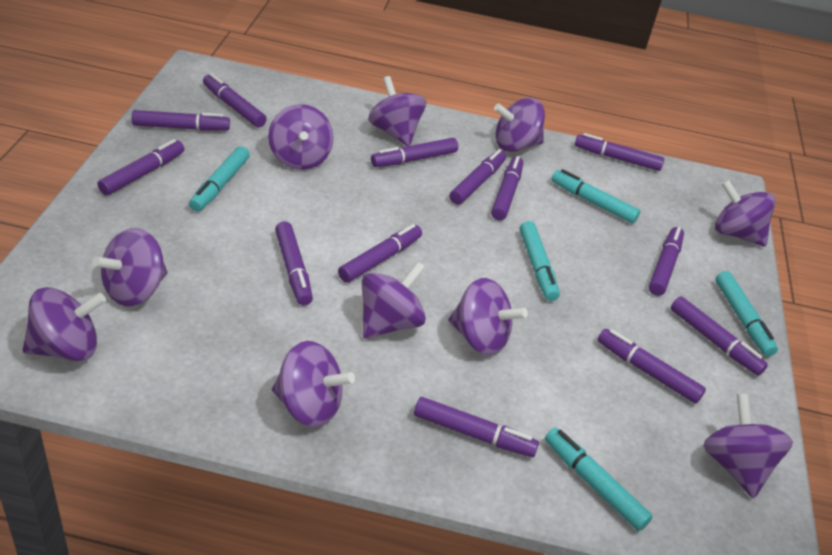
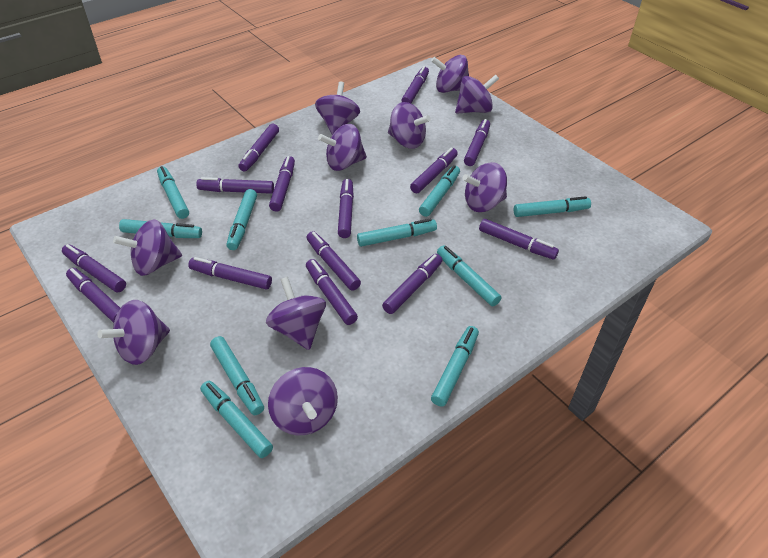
purple marker: 13 -> 14
turquoise marker: 5 -> 10

